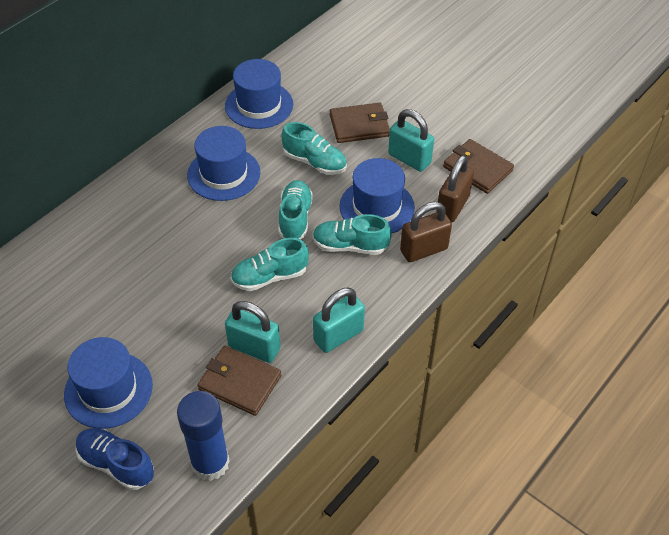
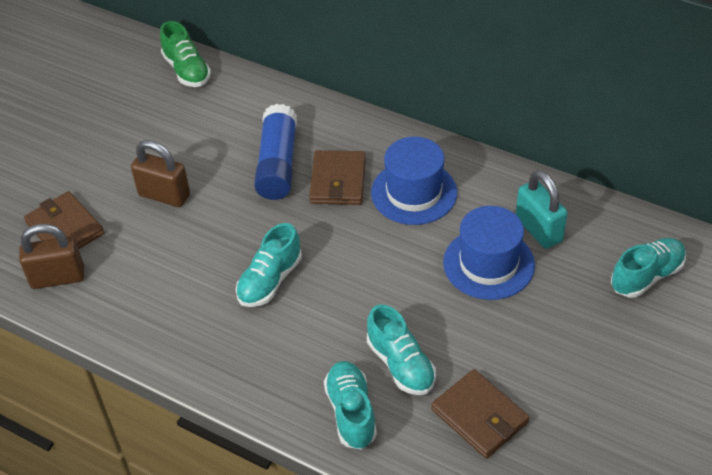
blue hat: 4 -> 2
blue shoe: 1 -> 0
green shoe: 0 -> 1
turquoise padlock: 3 -> 1

